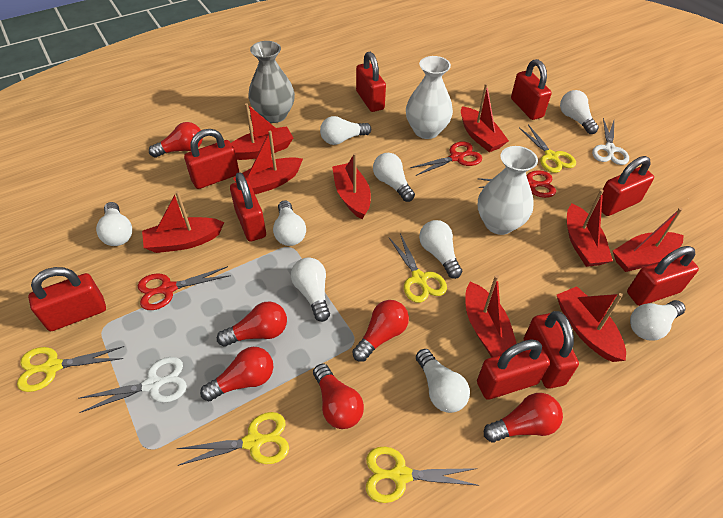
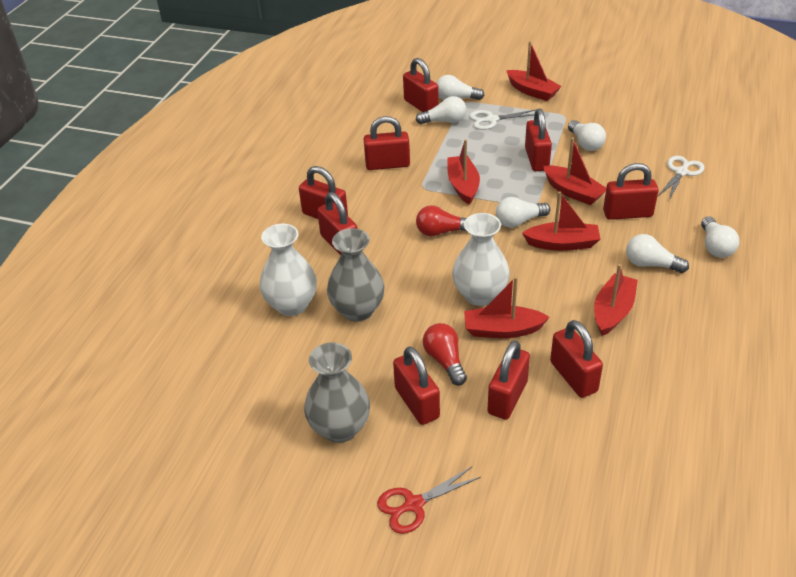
grey vase: 1 -> 2
red boat: 9 -> 6
red light bulb: 6 -> 2
red scissors: 3 -> 1
white light bulb: 9 -> 6
yellow scissors: 5 -> 0

